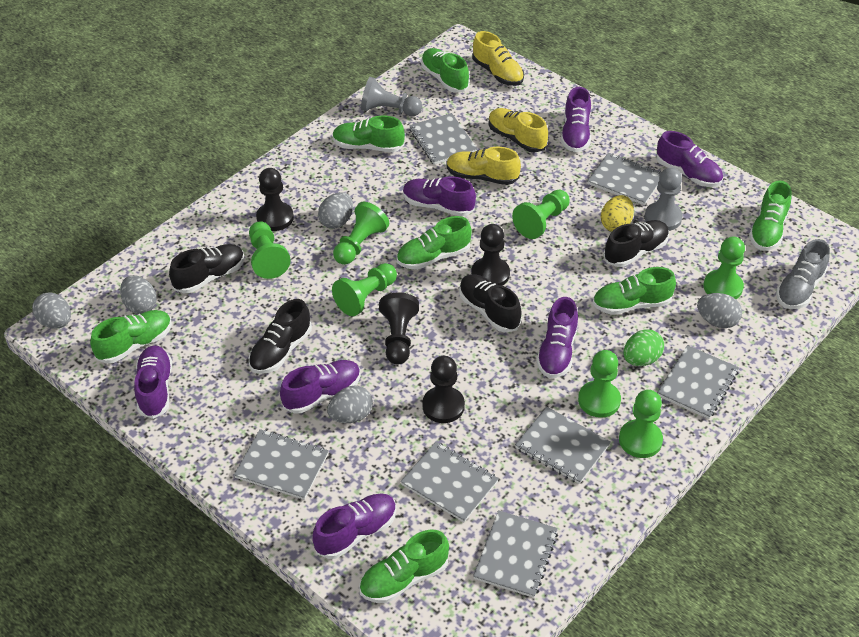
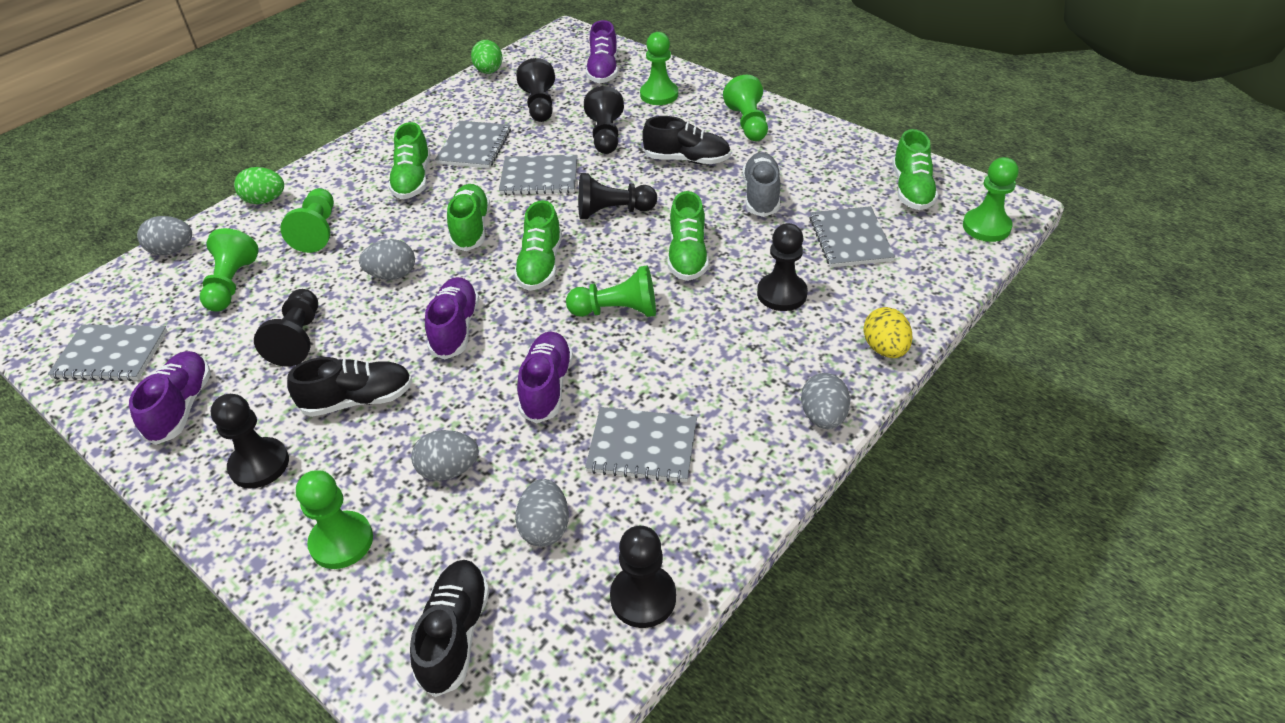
black pawn: 4 -> 7
black shoe: 4 -> 3
green egg: 1 -> 2
green shoe: 7 -> 5
grey notebook: 7 -> 5
grey pawn: 2 -> 0
purple shoe: 7 -> 4
yellow shoe: 3 -> 0

